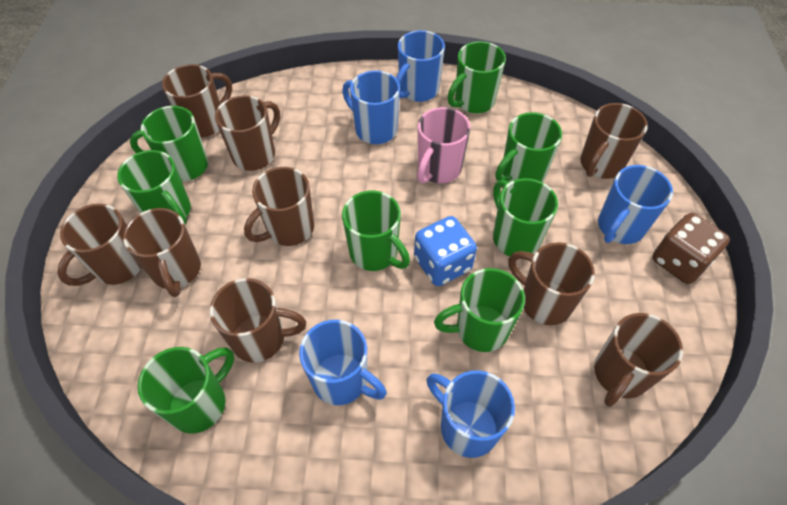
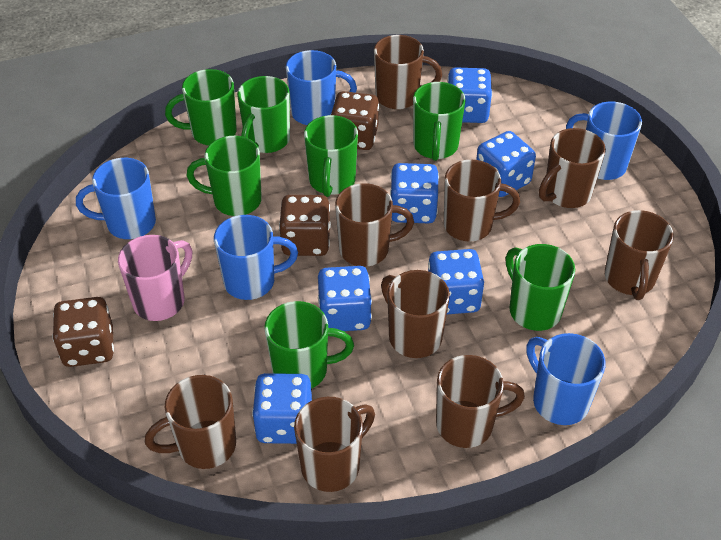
blue dice: 1 -> 6
brown dice: 1 -> 3
green mug: 8 -> 7

